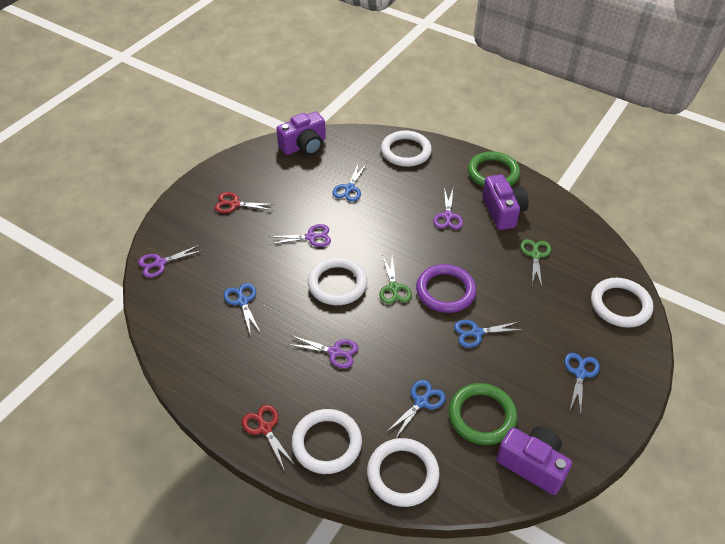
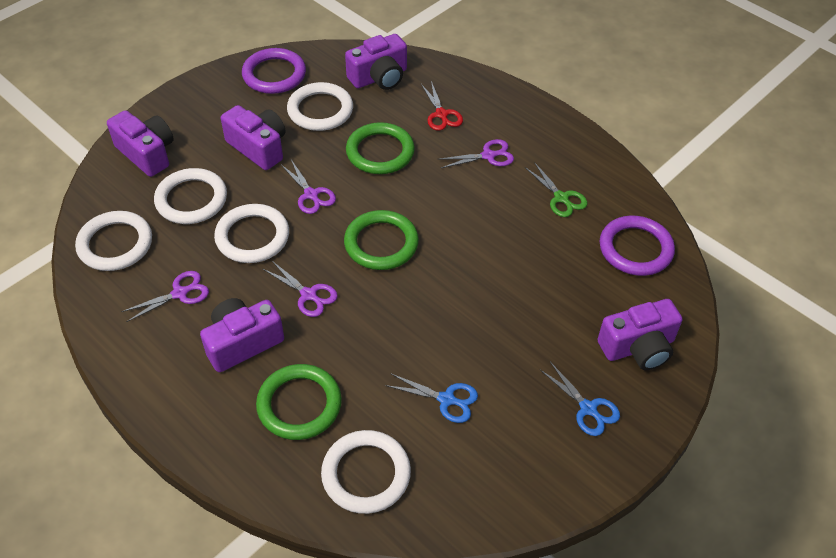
blue scissors: 5 -> 2
green ring: 2 -> 3
green scissors: 2 -> 1
purple camera: 3 -> 5
purple ring: 1 -> 2
red scissors: 2 -> 1

